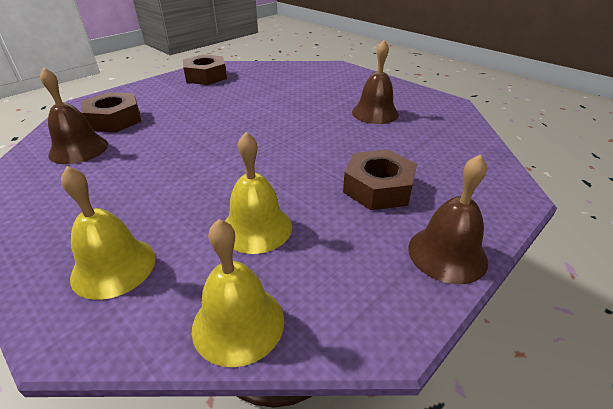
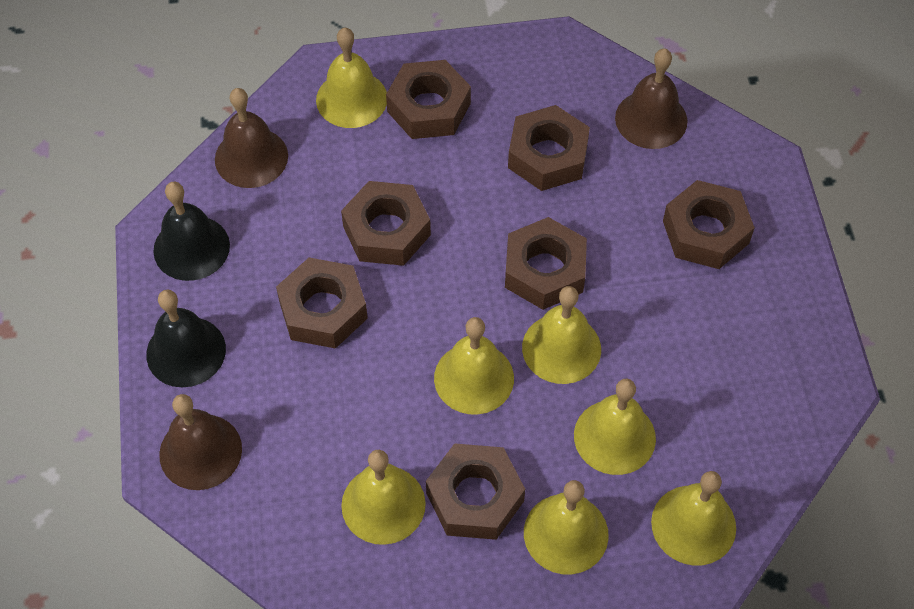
black bell: 0 -> 2
brown nut: 3 -> 7
yellow bell: 3 -> 7

